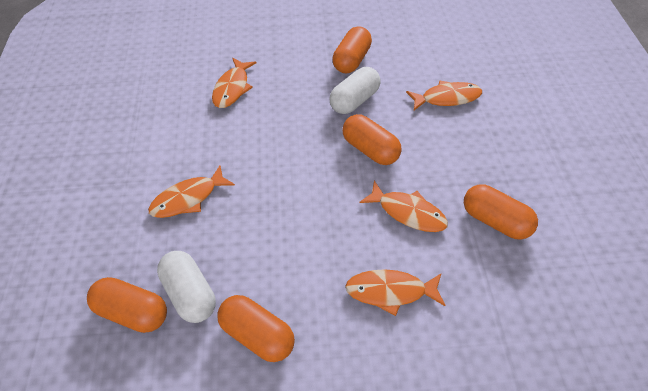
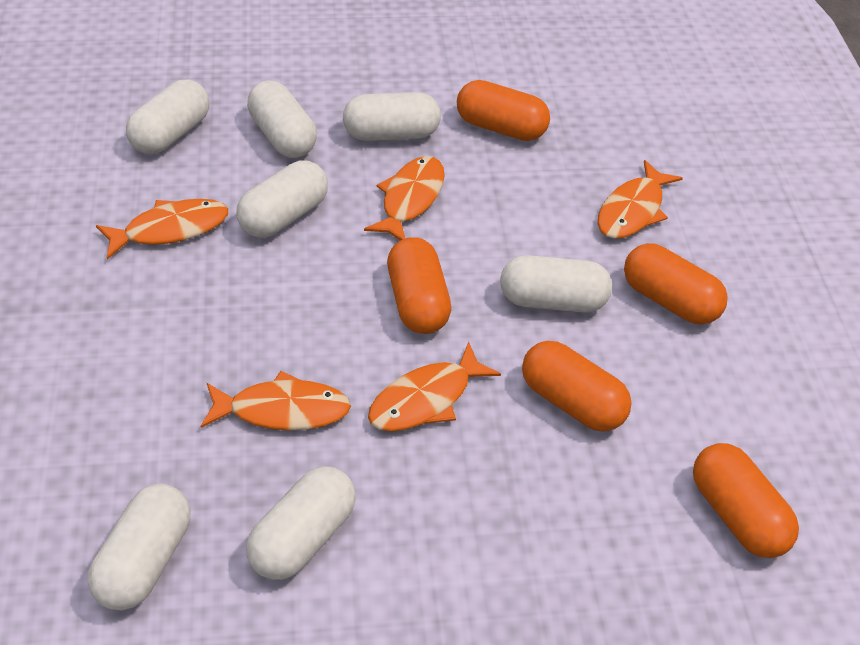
white capsule: 2 -> 7

